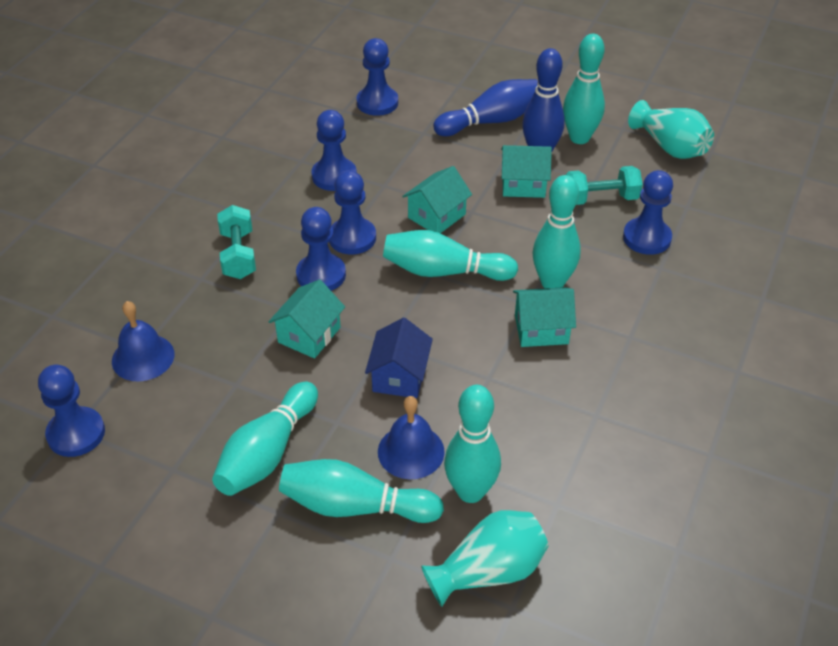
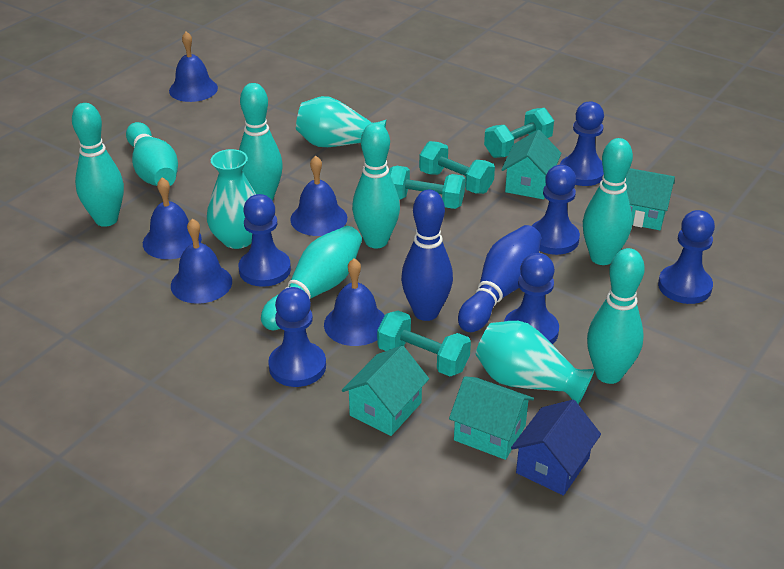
blue bell: 2 -> 5
turquoise bowling pin: 6 -> 7
turquoise dumbbell: 2 -> 4
turquoise vase: 2 -> 3

